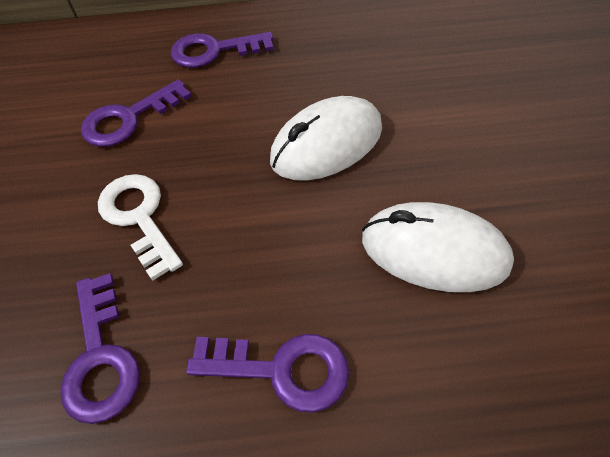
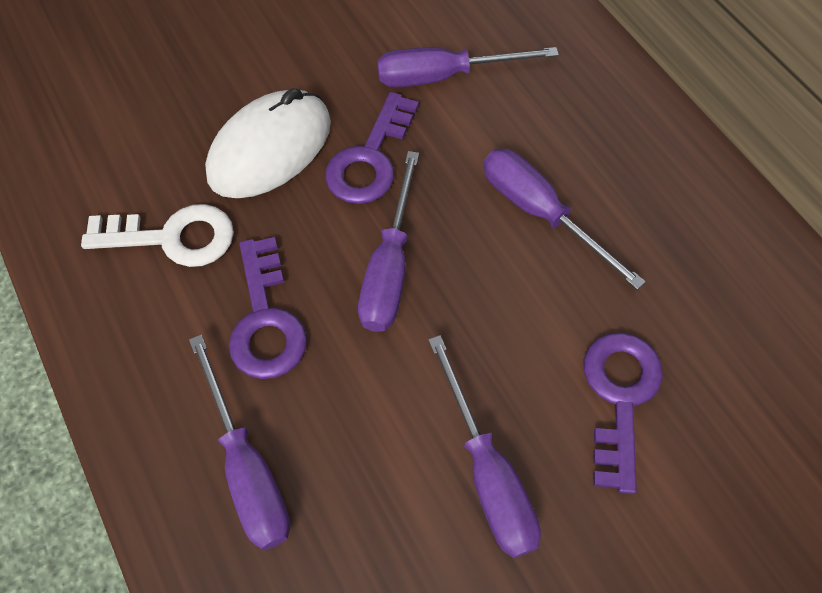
purple key: 4 -> 3
purple screwdriver: 0 -> 5
white mouse: 2 -> 1

